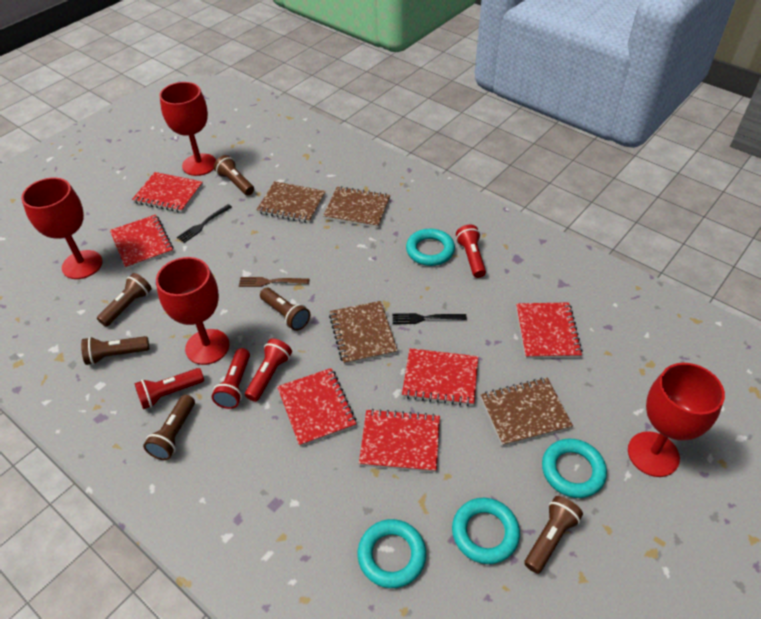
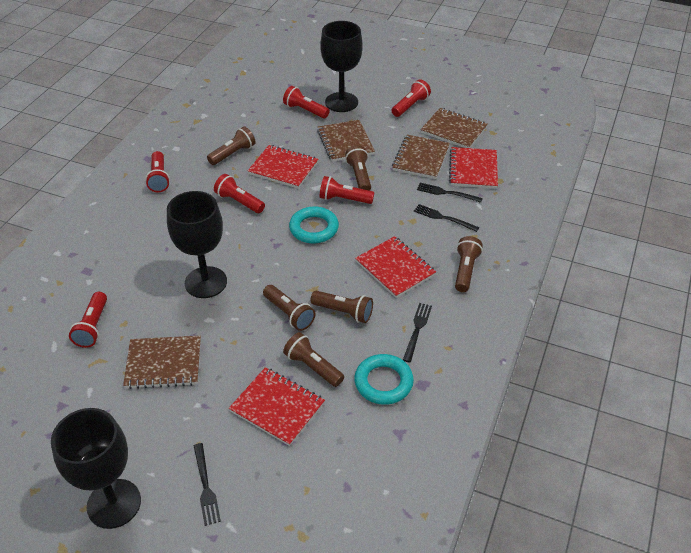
black fork: 2 -> 4
black goblet: 0 -> 3
brown fork: 1 -> 0
red flashlight: 4 -> 6
red goblet: 4 -> 0
red notebook: 6 -> 4
turquoise ring: 4 -> 2

